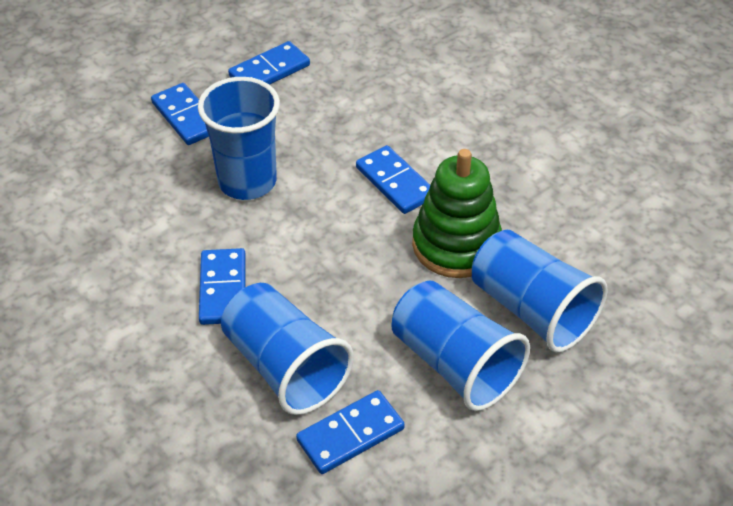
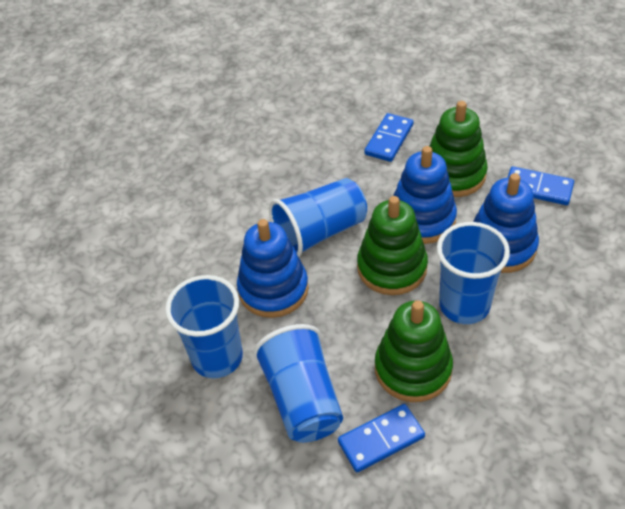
blue domino: 5 -> 3
blue stacking toy: 0 -> 3
green stacking toy: 1 -> 3

